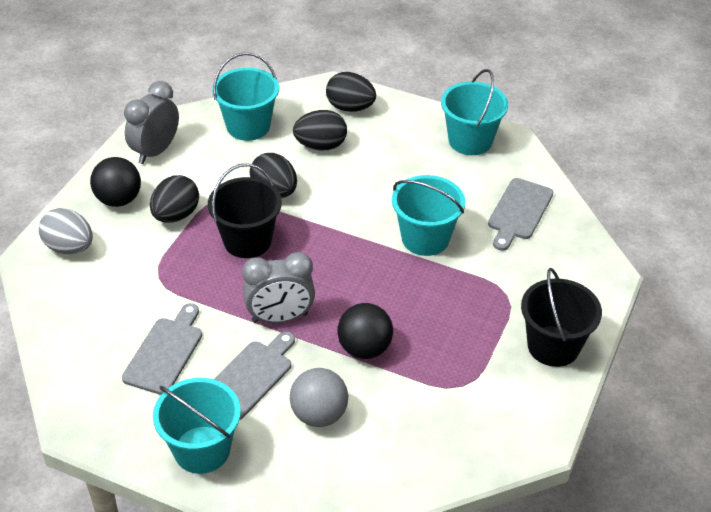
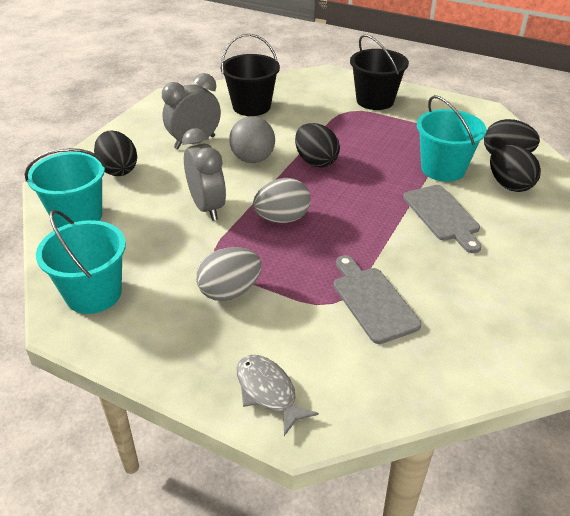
black ball: 2 -> 0
grey cutting board: 3 -> 2
grey egg: 1 -> 2
grey fish: 0 -> 1
turquoise bucket: 4 -> 3

